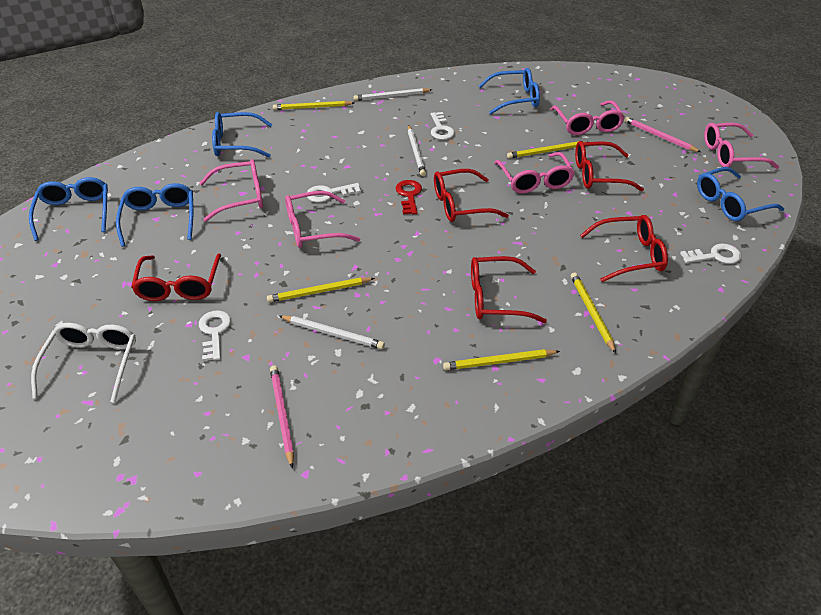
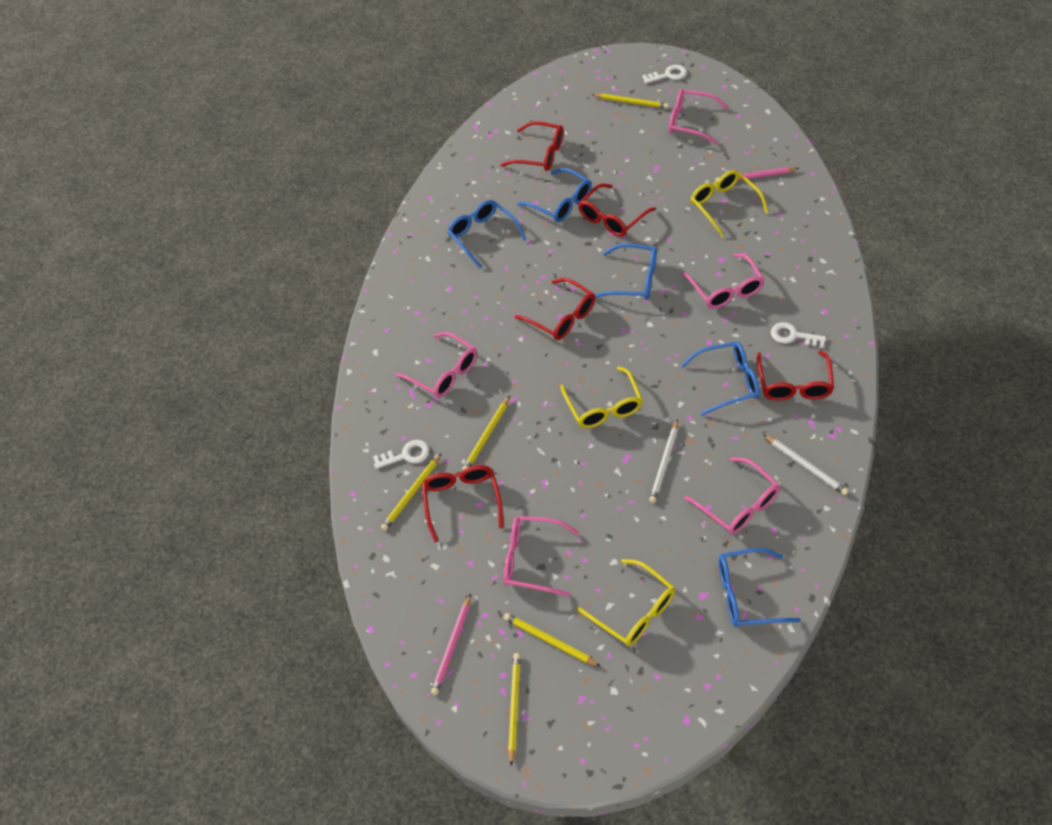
red key: 1 -> 0
white glasses: 1 -> 0
white key: 4 -> 3
white pencil: 3 -> 2
yellow glasses: 0 -> 3

